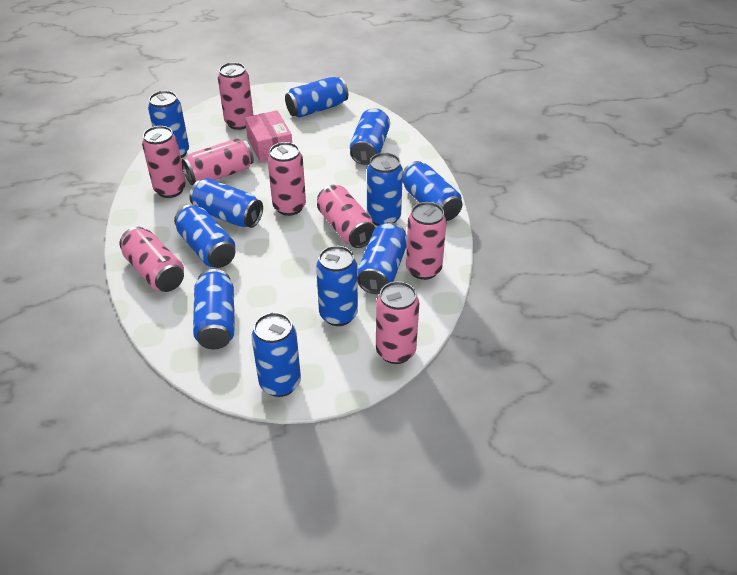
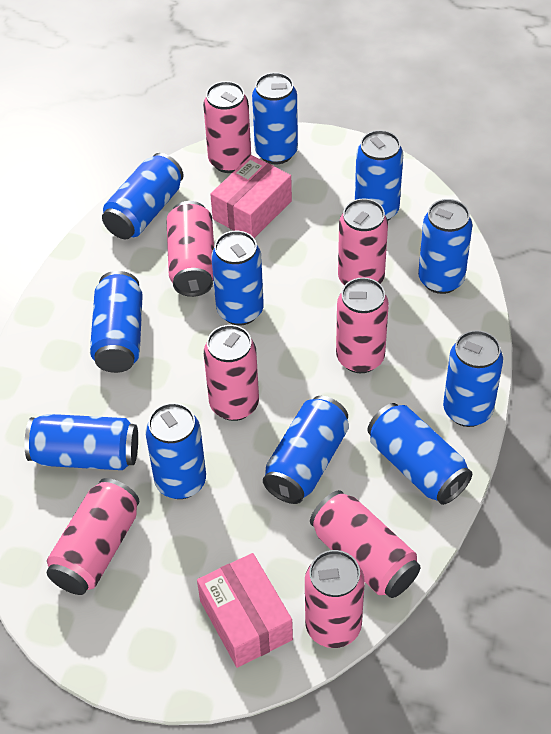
pink box: 1 -> 2

